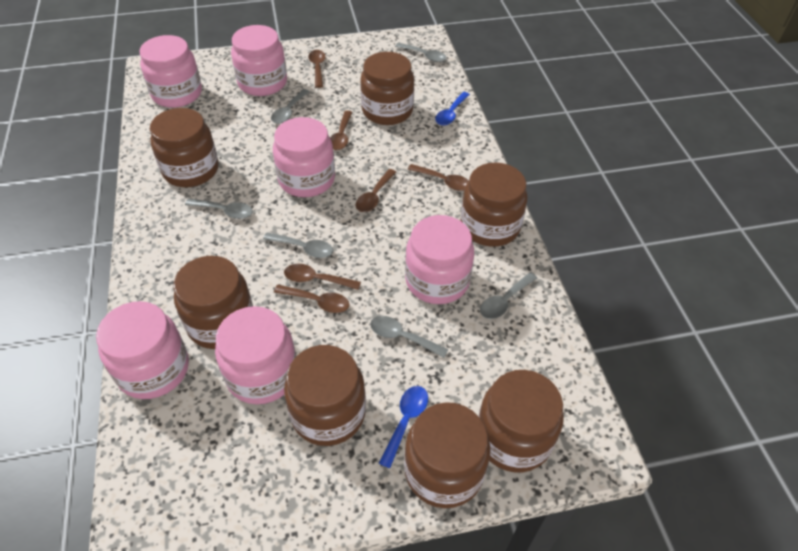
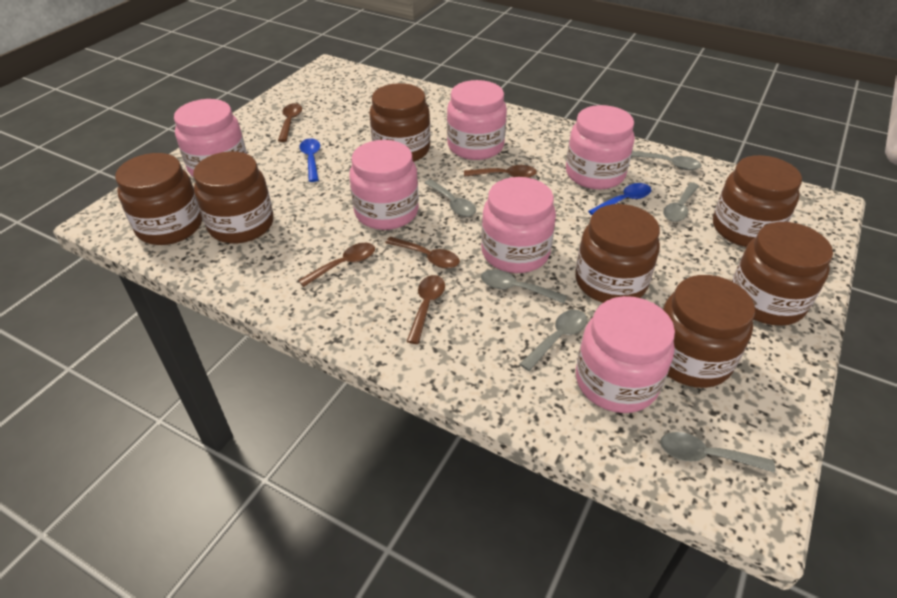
brown spoon: 6 -> 5

